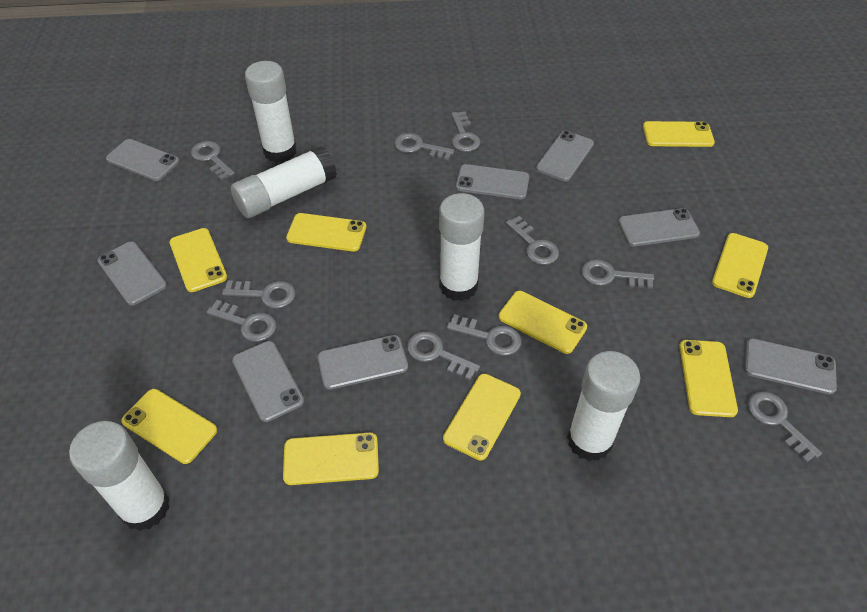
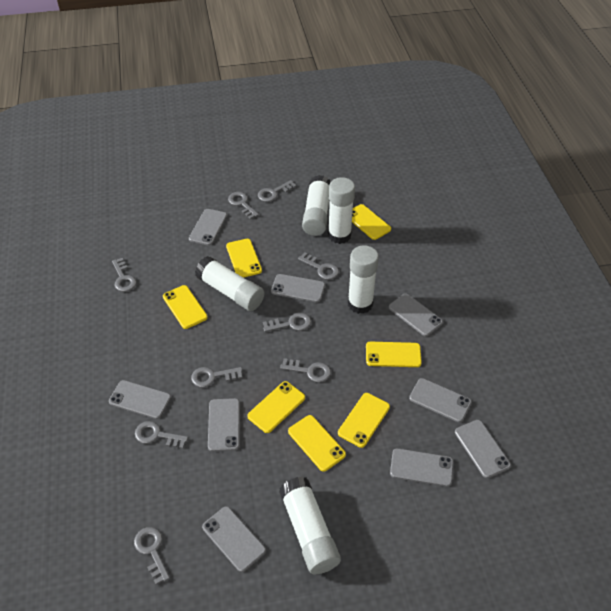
grey key: 10 -> 9
grey phone: 8 -> 9
yellow phone: 9 -> 7

